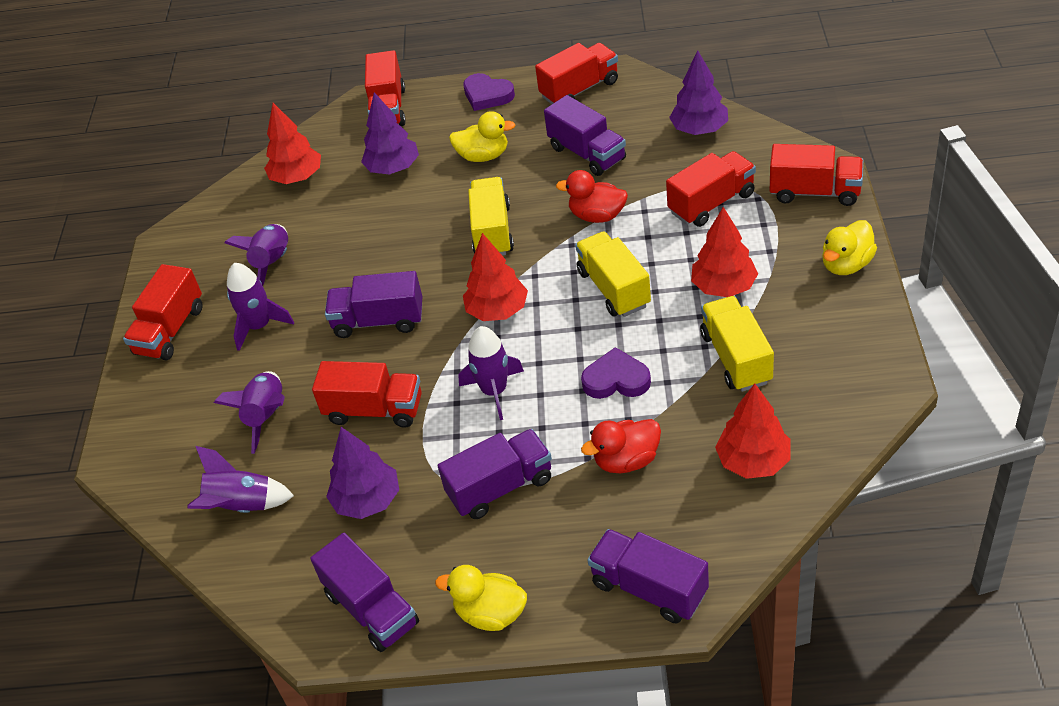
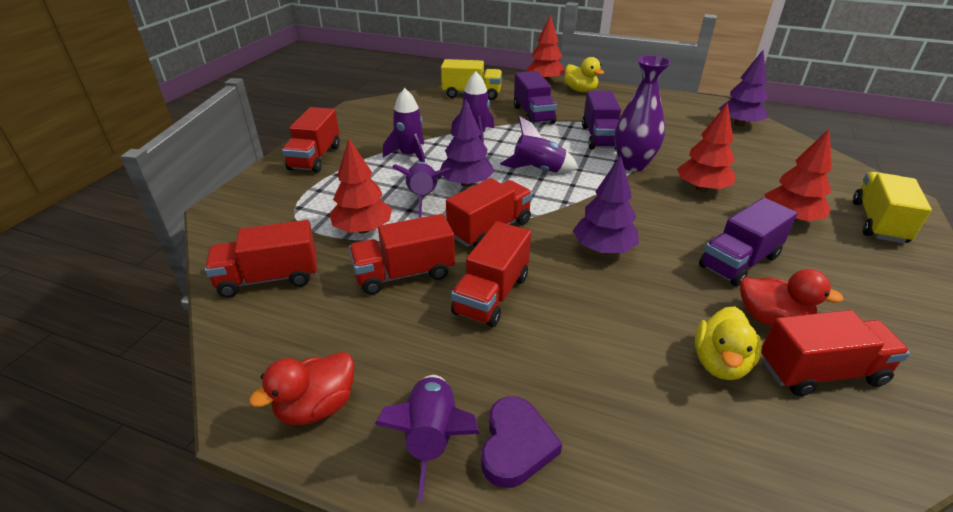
purple heart: 2 -> 1
purple truck: 5 -> 3
purple vase: 0 -> 1
yellow duck: 3 -> 2
yellow truck: 3 -> 2

